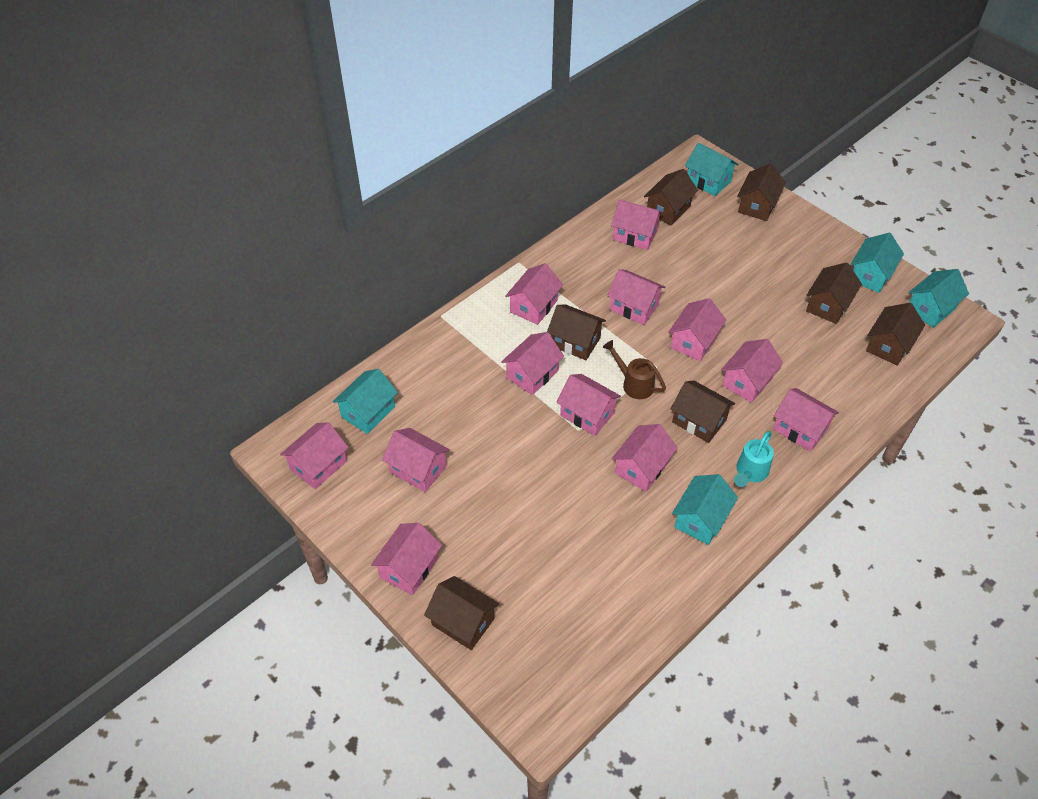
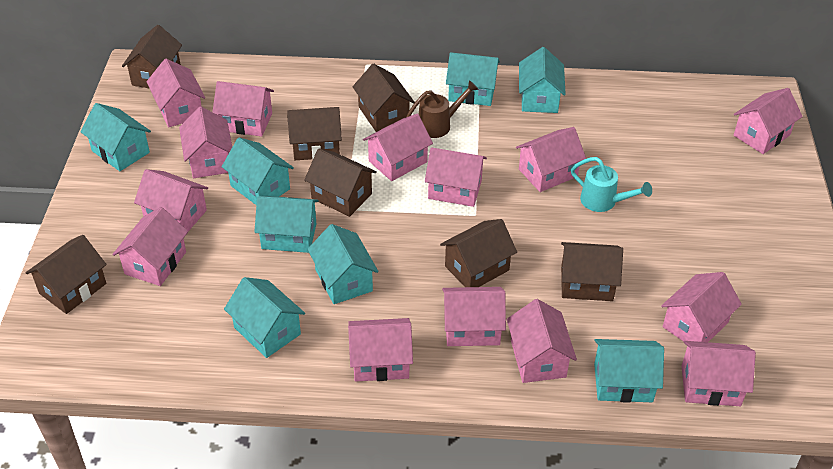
pink house: 12 -> 14
turquoise house: 5 -> 8

